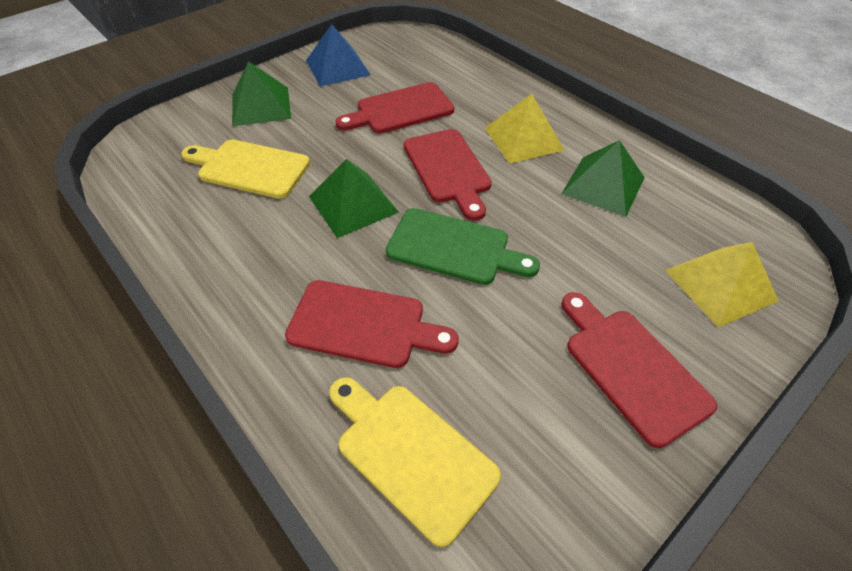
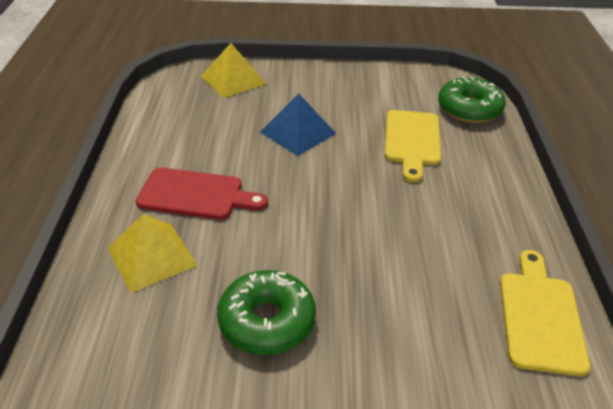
green cutting board: 1 -> 0
green donut: 0 -> 2
green pyramid: 3 -> 0
red cutting board: 4 -> 1

